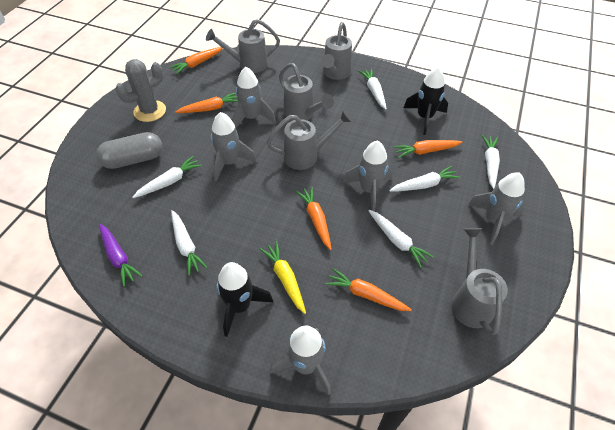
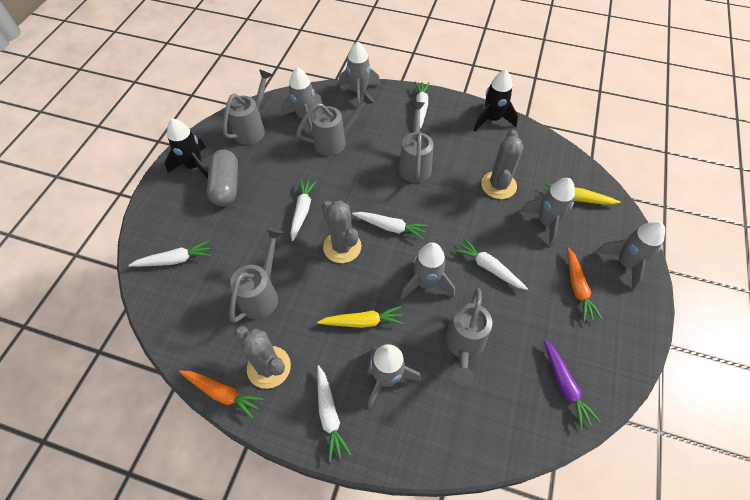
grey cactus: 1 -> 3
grey rocket: 5 -> 6
orange carrot: 5 -> 2
yellow carrot: 1 -> 2

